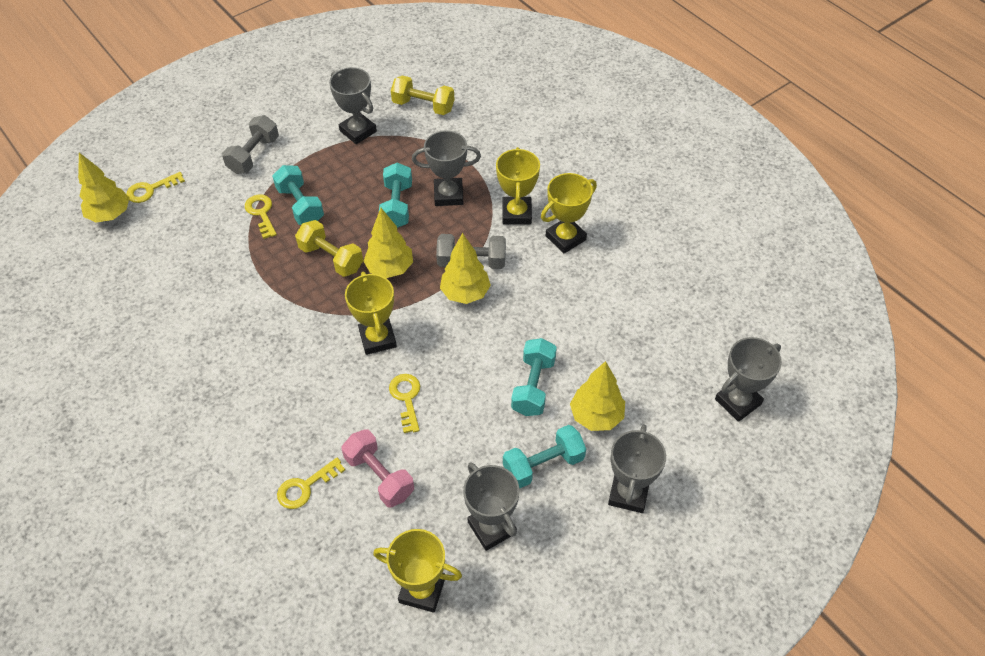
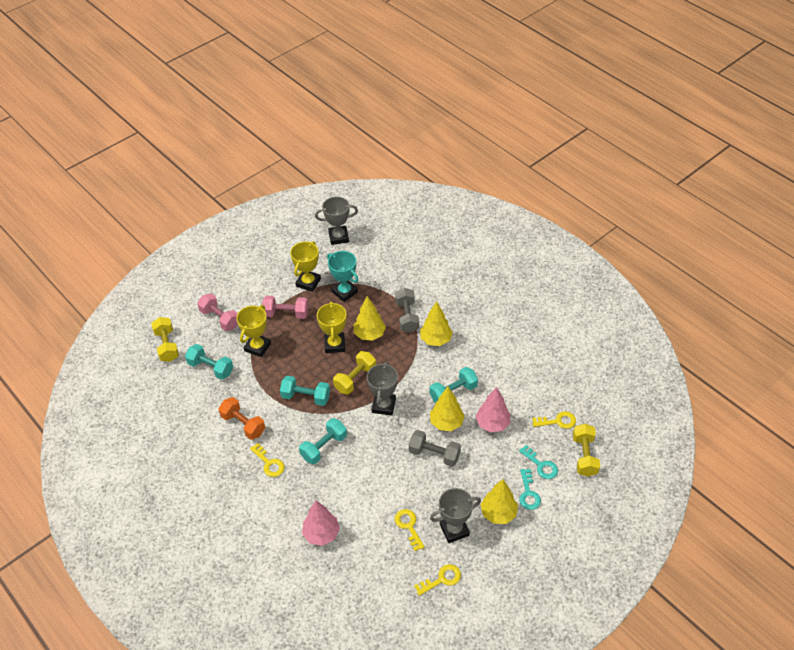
grey trophy: 5 -> 3
orange dumbbell: 0 -> 1
pink dumbbell: 1 -> 2
pink tree: 0 -> 2
turquoise key: 0 -> 2
turquoise trophy: 0 -> 1
yellow dumbbell: 2 -> 3
yellow trophy: 4 -> 3

